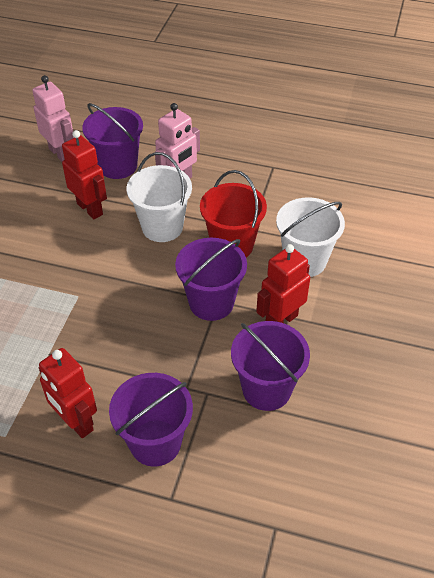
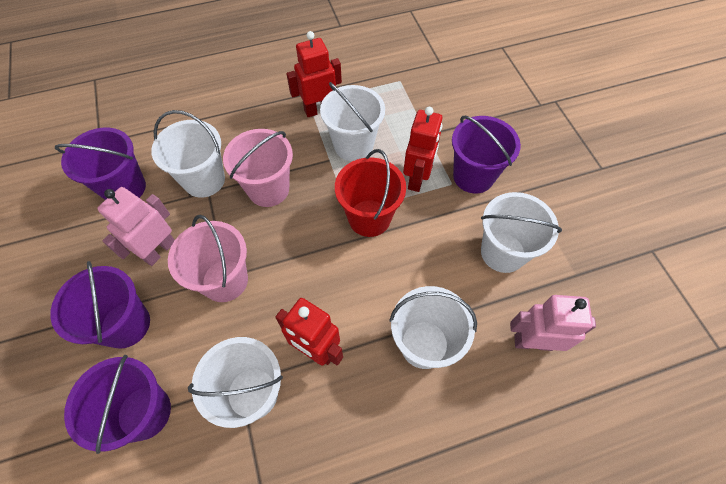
pink bucket: 0 -> 2
white bucket: 2 -> 5

